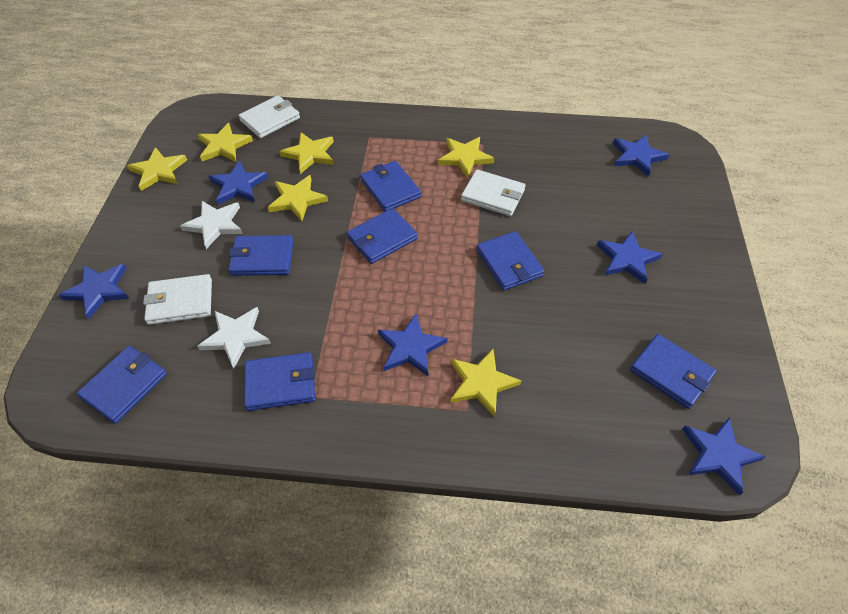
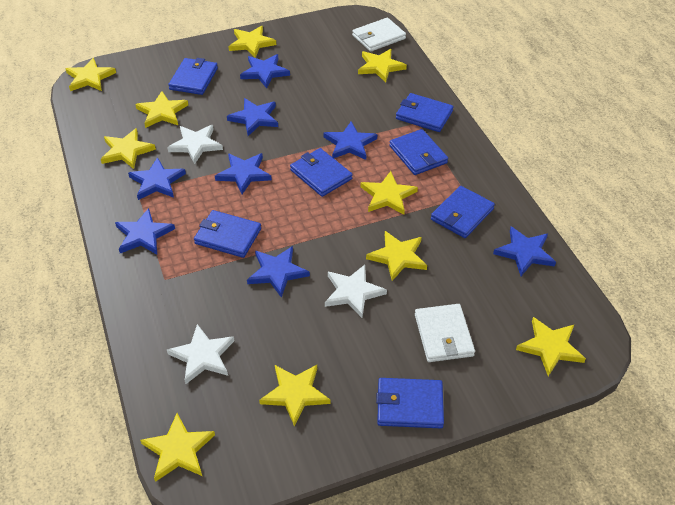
blue star: 6 -> 8
white star: 2 -> 3
white wallet: 3 -> 2
yellow star: 6 -> 10

